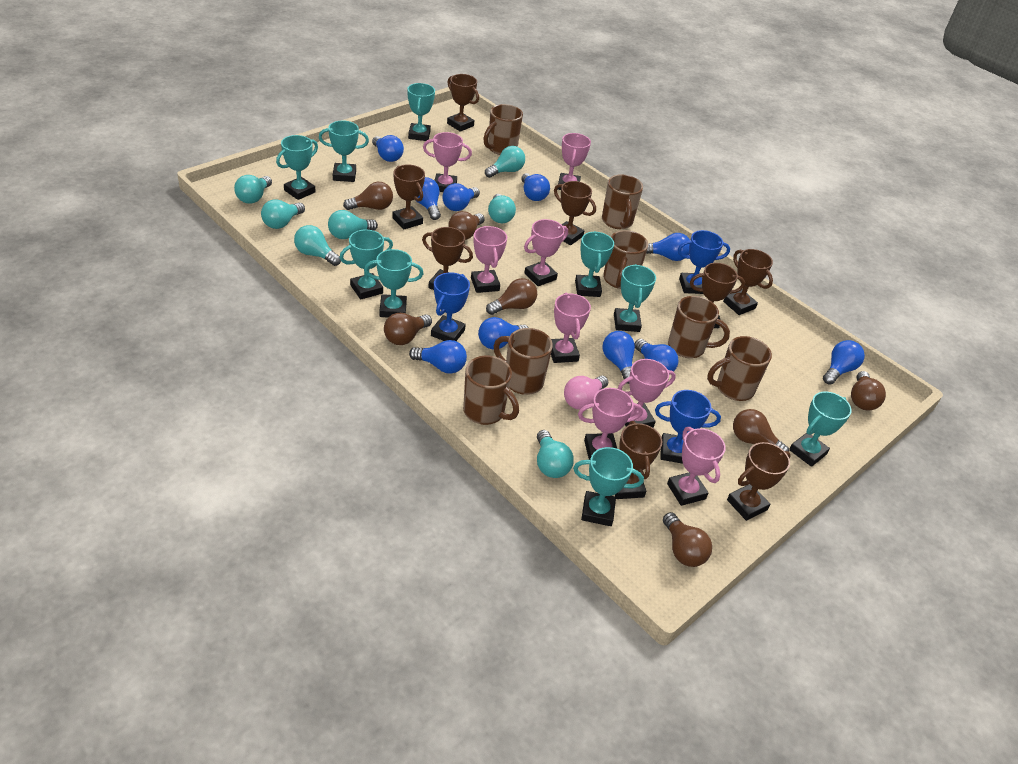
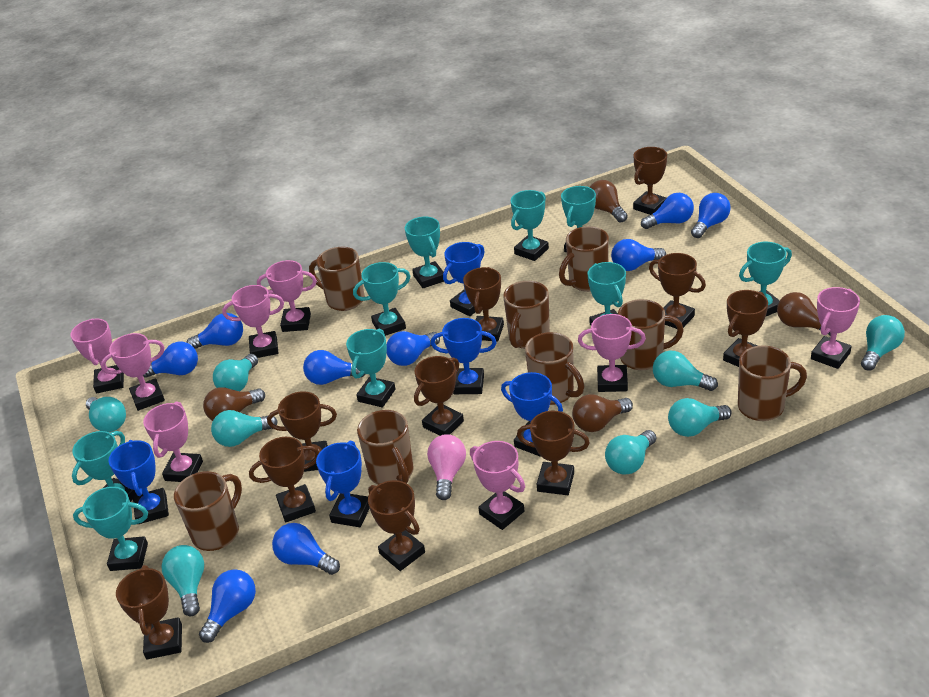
blue light bulb: 10 -> 9
blue trophy: 3 -> 5
brown light bulb: 7 -> 4
brown mug: 7 -> 8
brown trophy: 8 -> 10
turquoise light bulb: 7 -> 8

